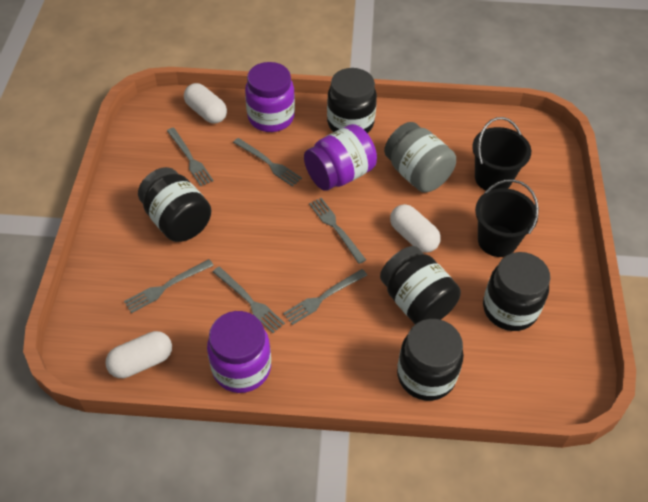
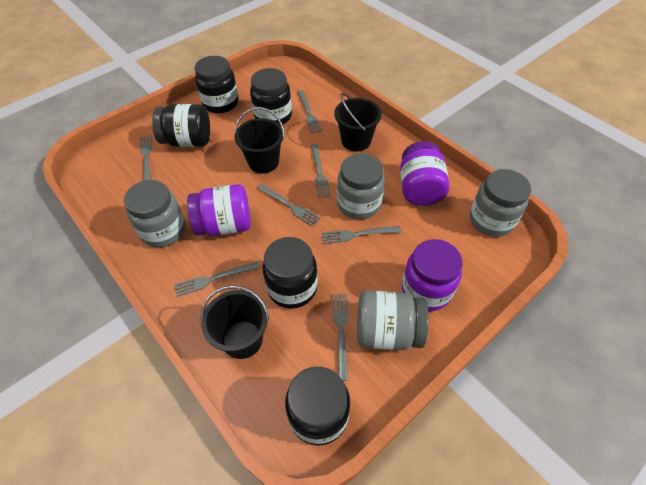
black bucket: 2 -> 3
grey fork: 6 -> 7
grey jar: 1 -> 4
white capsule: 3 -> 0

